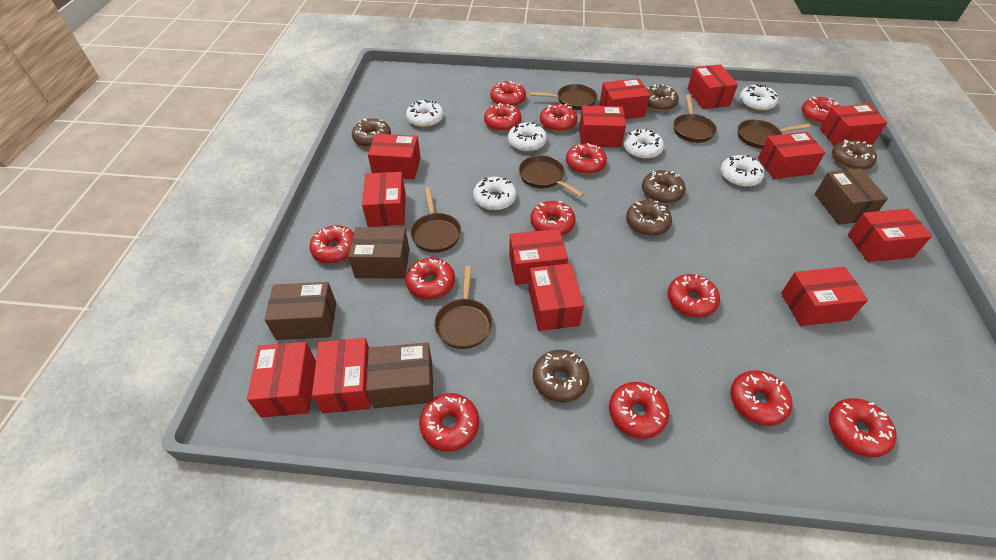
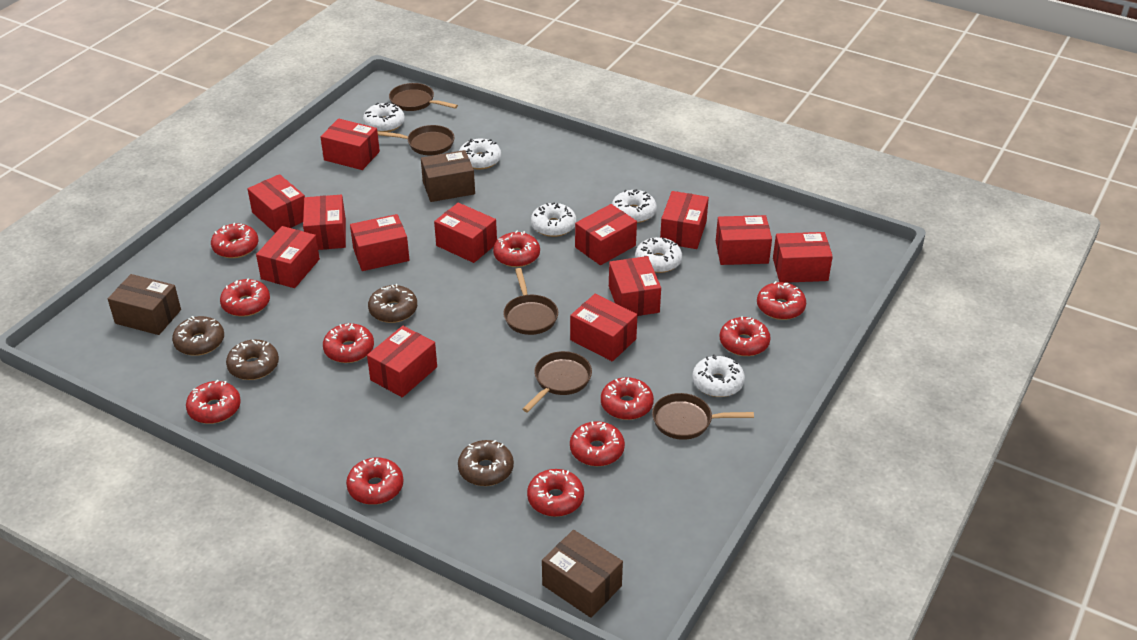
brown box: 4 -> 3
brown donut: 6 -> 4
brown pan: 6 -> 5
red donut: 13 -> 11

